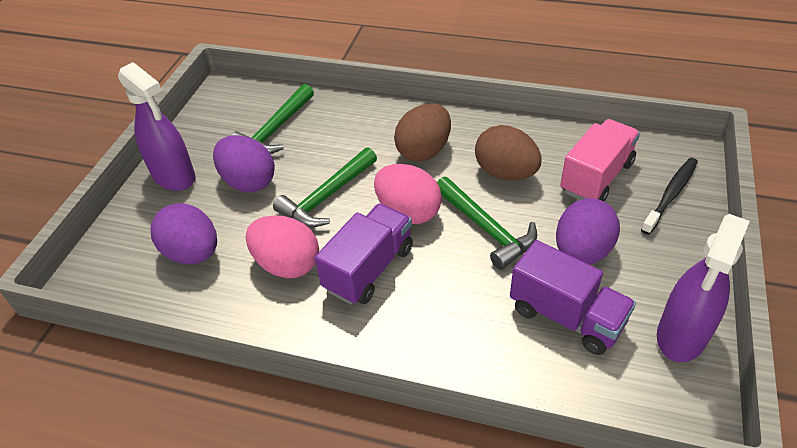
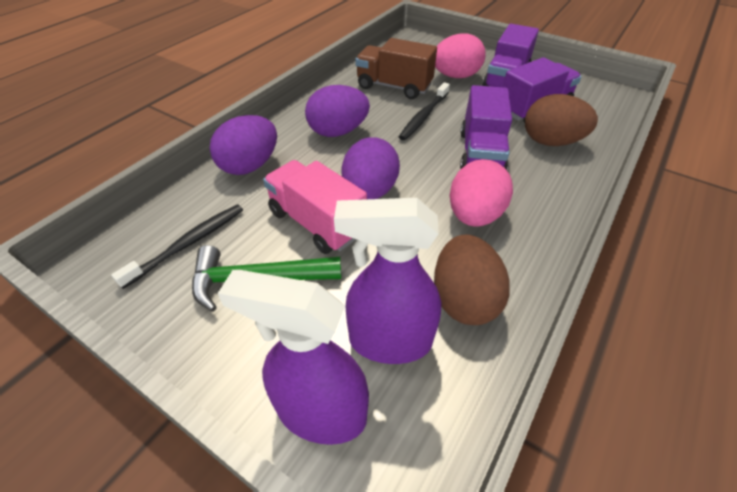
black toothbrush: 1 -> 2
brown truck: 0 -> 1
green hammer: 3 -> 1
purple truck: 2 -> 3

